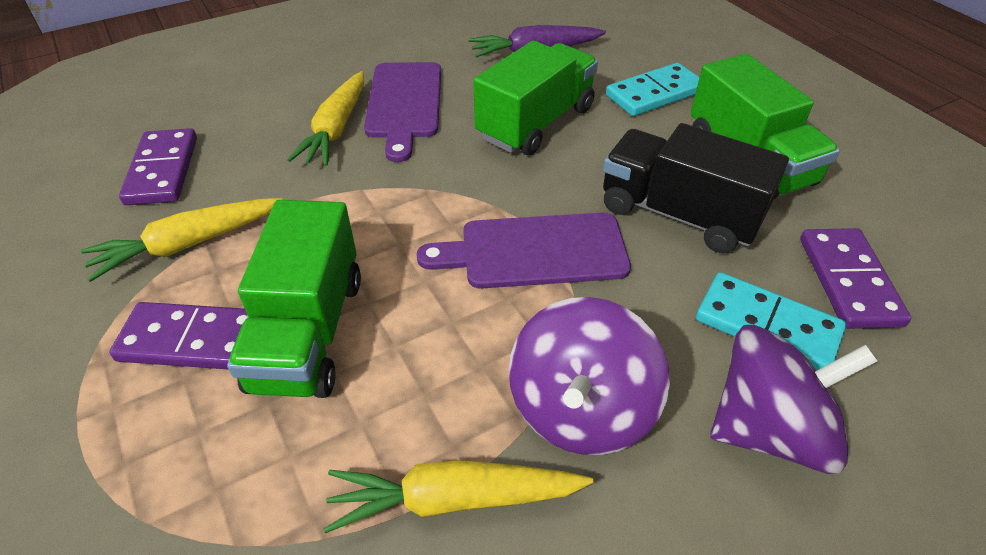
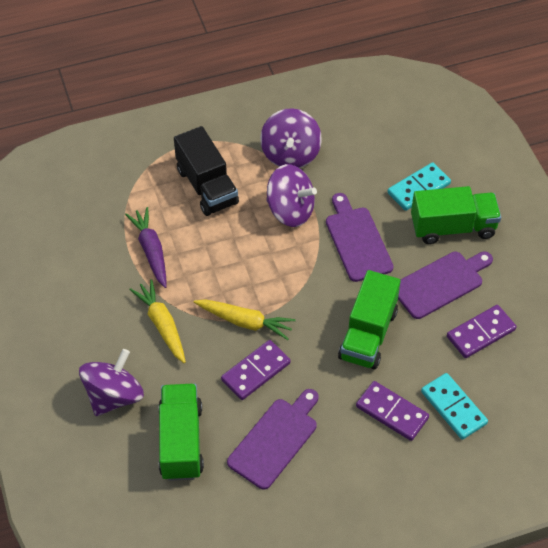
purple cutting board: 2 -> 3
purple spinning top: 2 -> 3
yellow carrot: 3 -> 2

